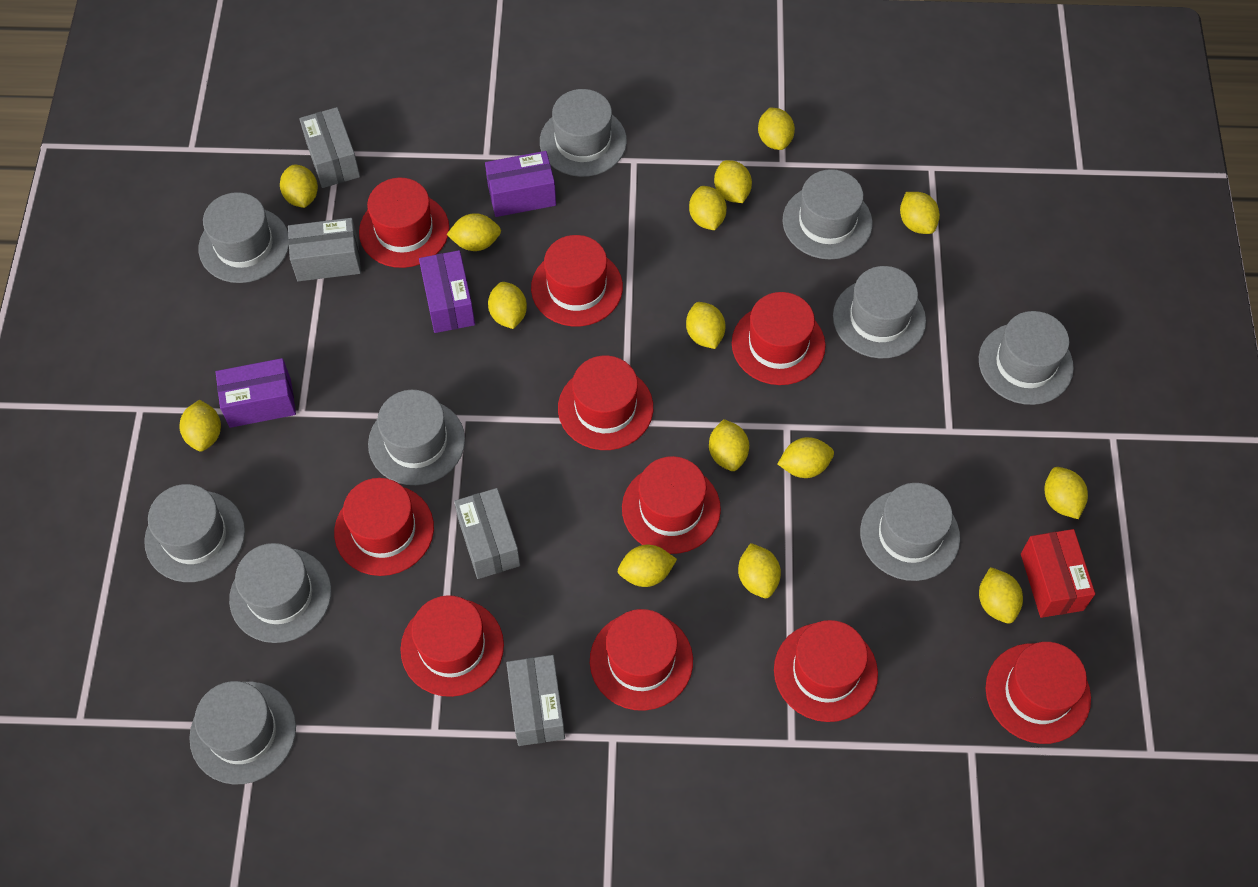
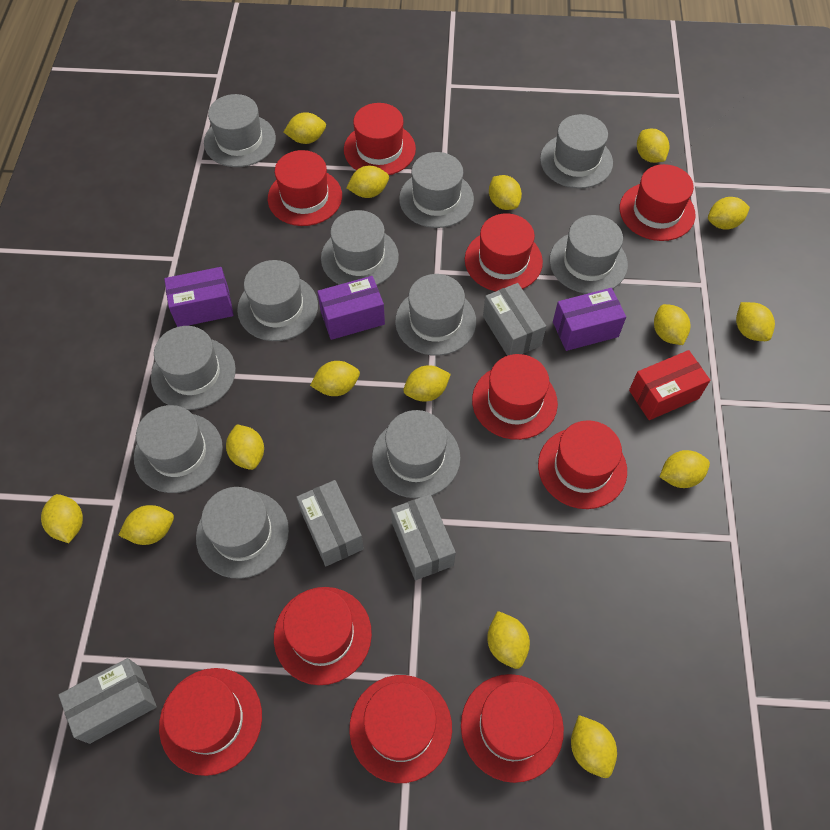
grey hat: 10 -> 11

